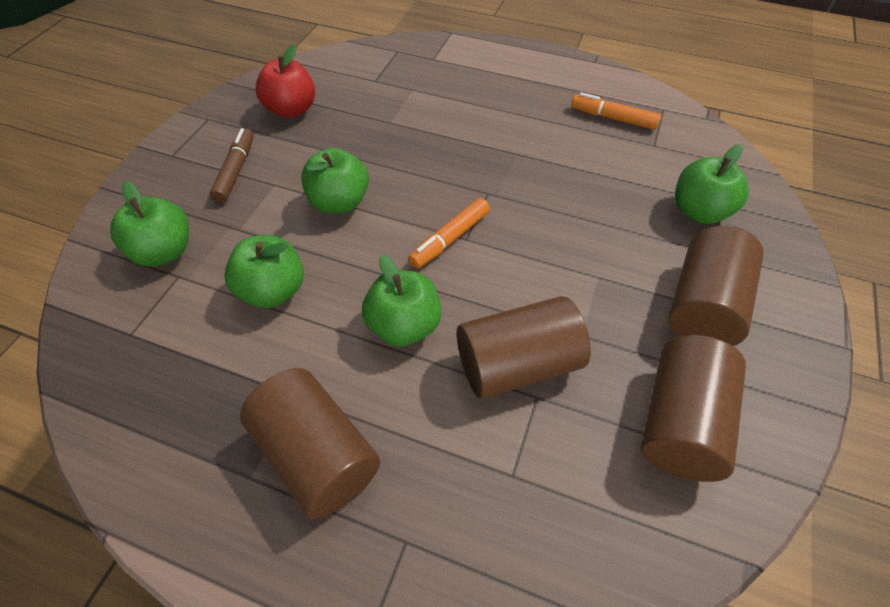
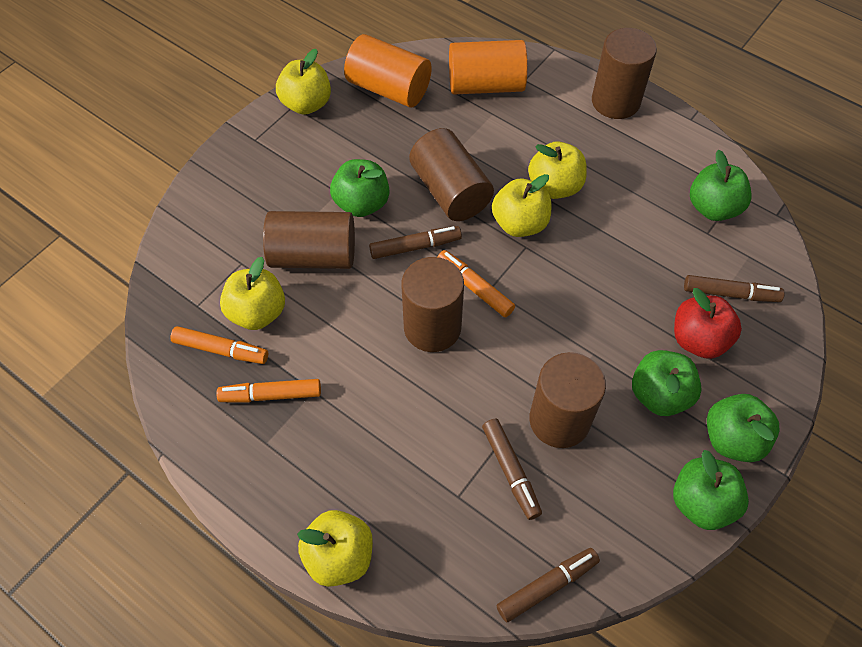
brown cylinder: 4 -> 5
brown marker: 1 -> 4
orange cylinder: 0 -> 2
orange marker: 2 -> 3
yellow apple: 0 -> 5

